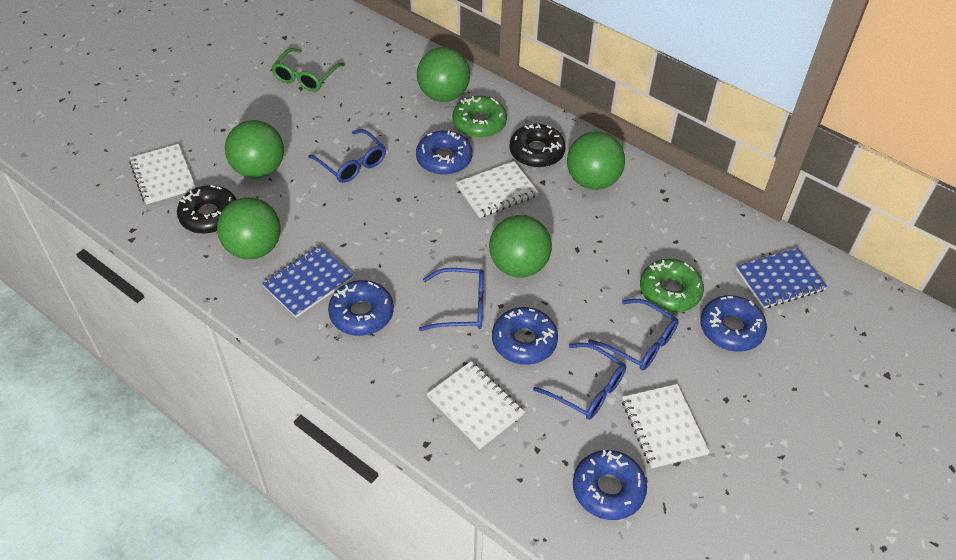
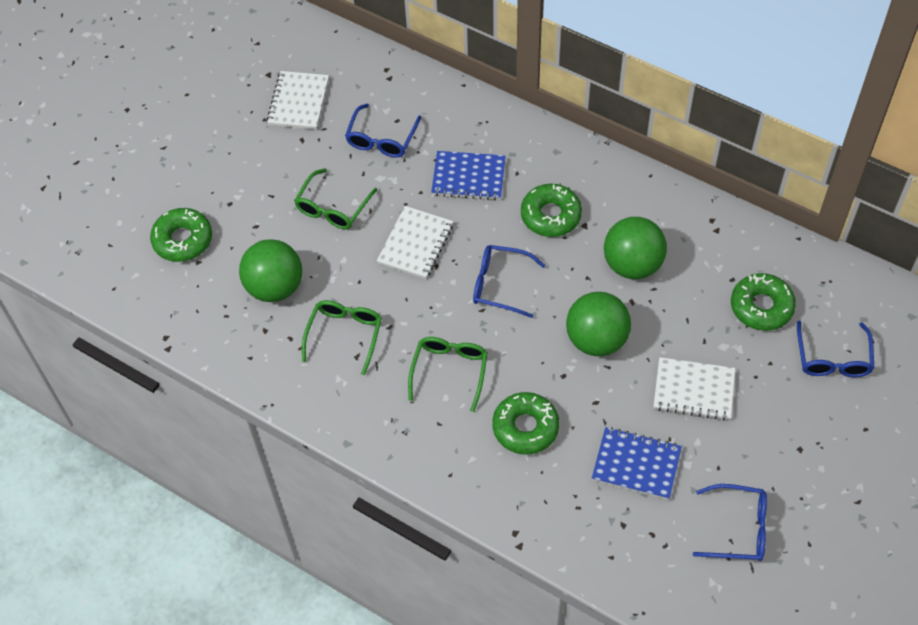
black donut: 2 -> 0
blue donut: 5 -> 0
green ball: 5 -> 3
green donut: 2 -> 4
green glasses: 1 -> 3
white notebook: 4 -> 3

